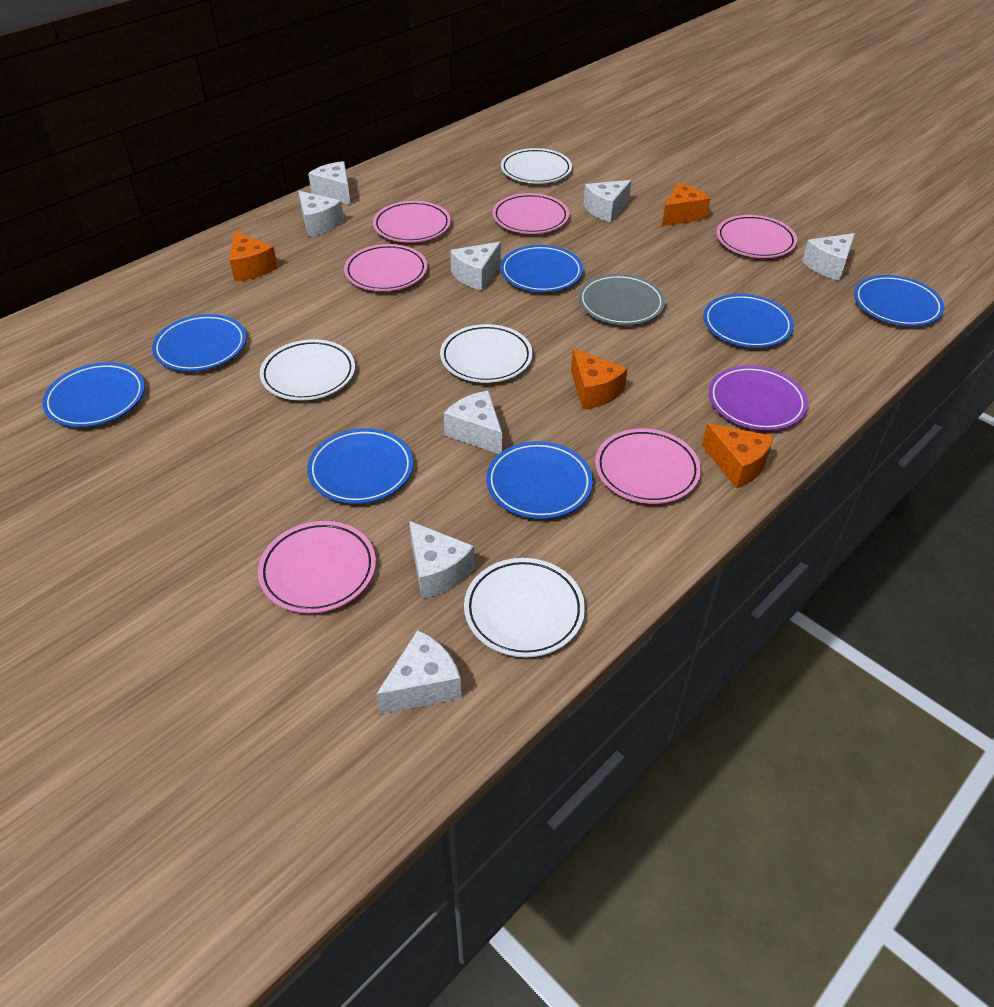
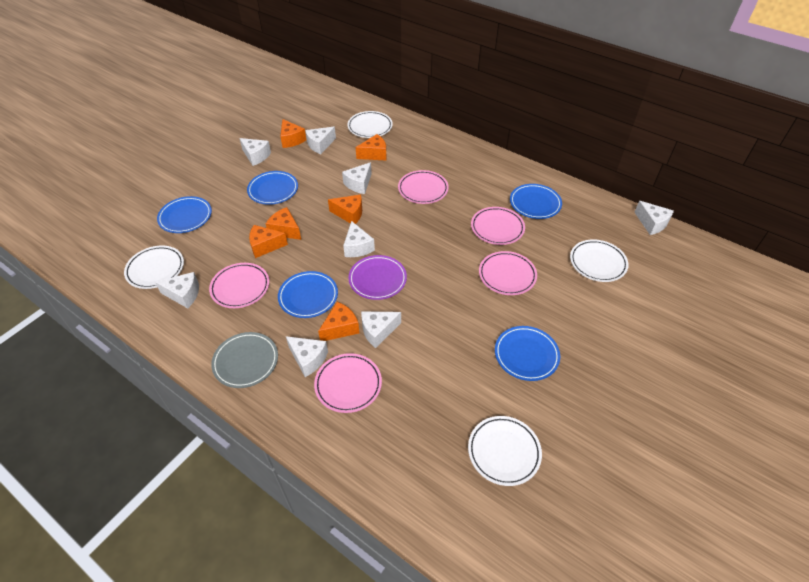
blue plate: 7 -> 5
orange cheese: 4 -> 6
pink plate: 6 -> 5

